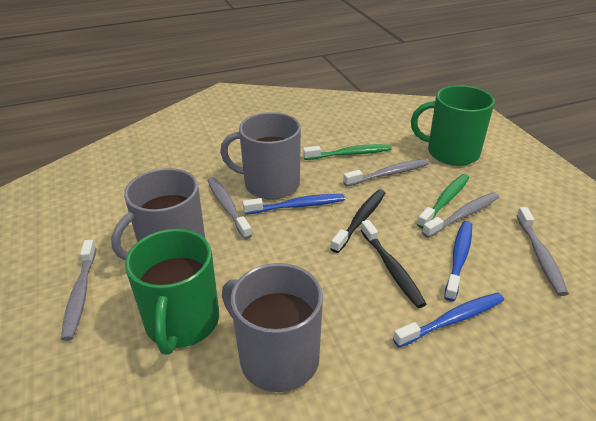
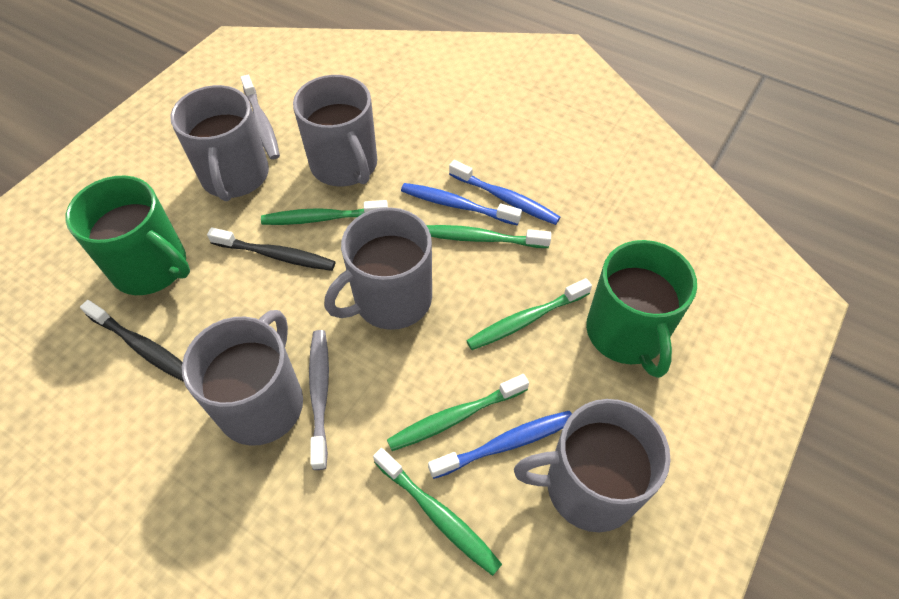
green toothbrush: 2 -> 5
grey mug: 3 -> 5
grey toothbrush: 5 -> 2

